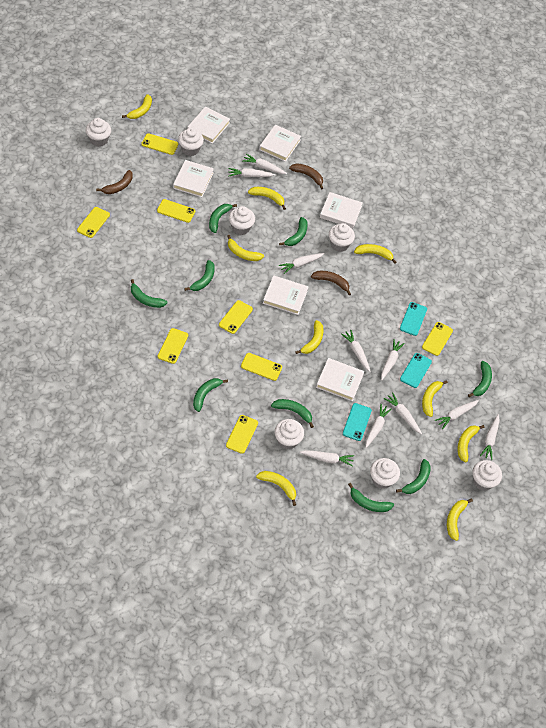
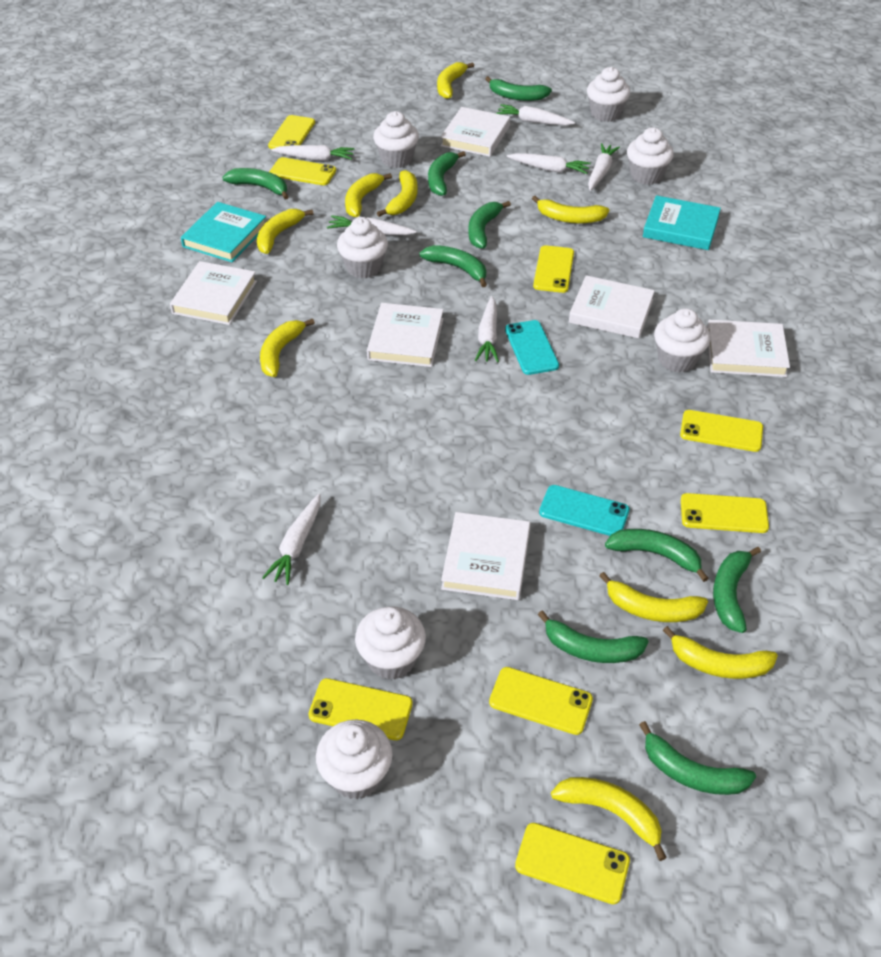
brown banana: 3 -> 0
turquoise book: 0 -> 2
turquoise phone: 3 -> 2
white carrot: 10 -> 7

